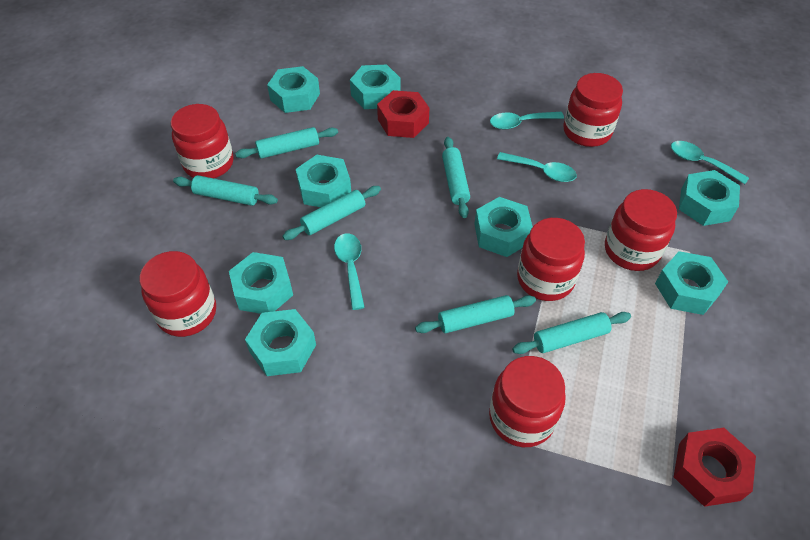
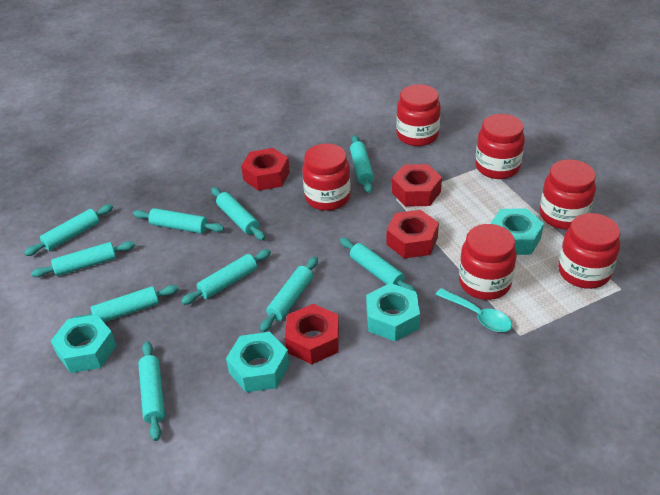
red nut: 2 -> 4
turquoise nut: 8 -> 4
turquoise rolling pin: 6 -> 10
turquoise spoon: 4 -> 1

